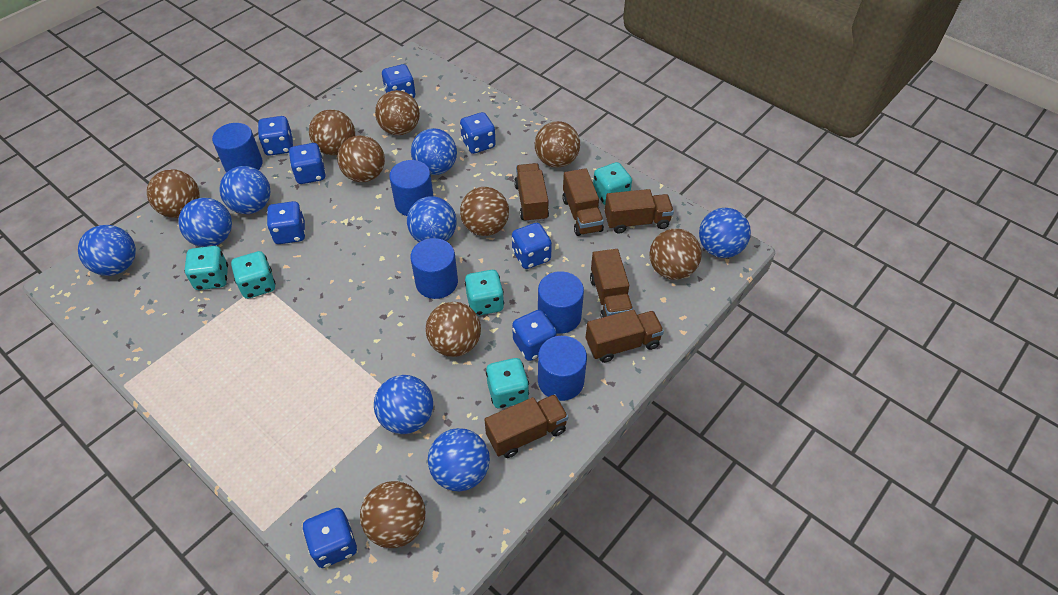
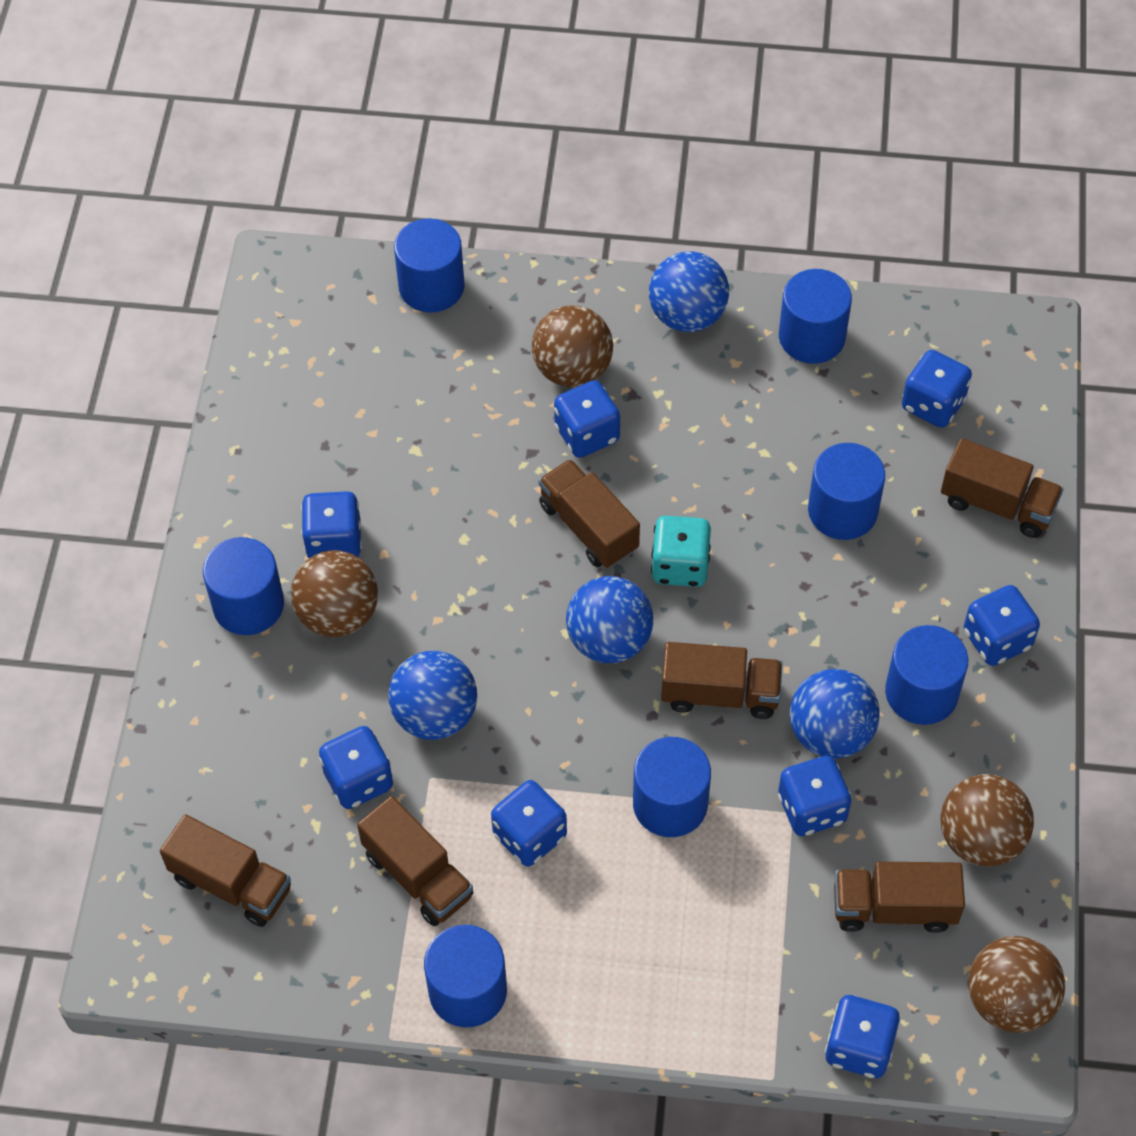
blue ball: 8 -> 4
blue cylinder: 5 -> 7
brown ball: 9 -> 4
turquoise dice: 5 -> 1

